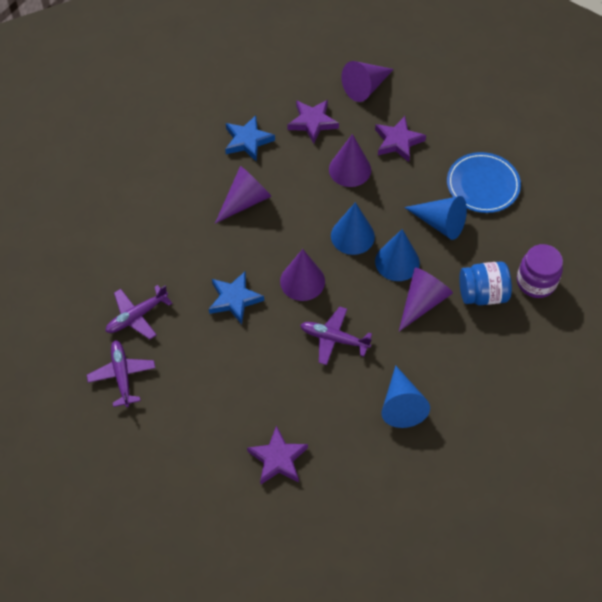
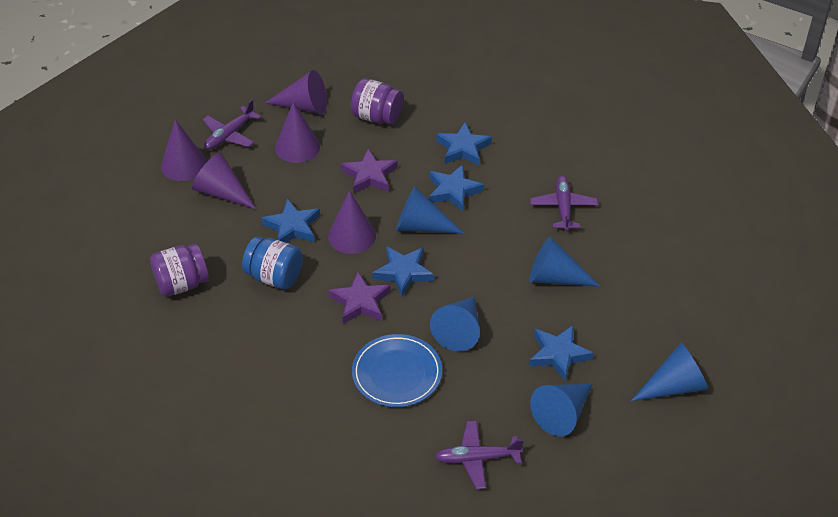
blue cone: 4 -> 5
blue star: 2 -> 5
purple jar: 1 -> 2
purple star: 3 -> 2

